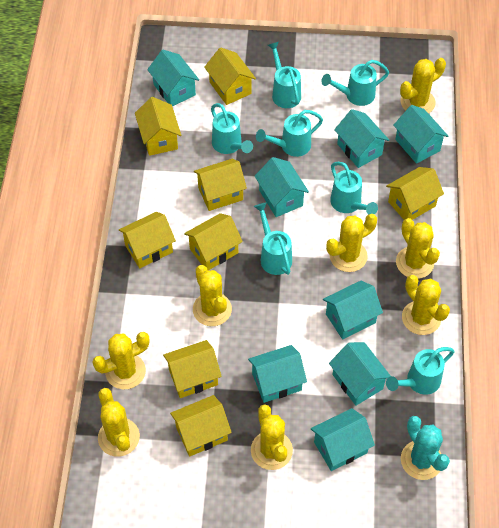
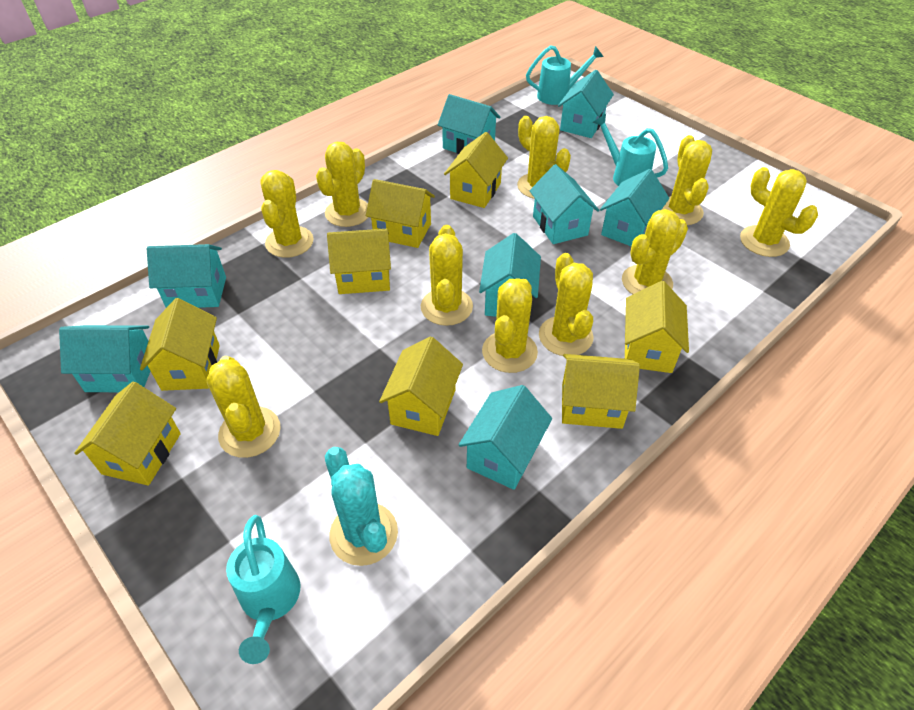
turquoise watering can: 7 -> 3
yellow cactus: 8 -> 10

